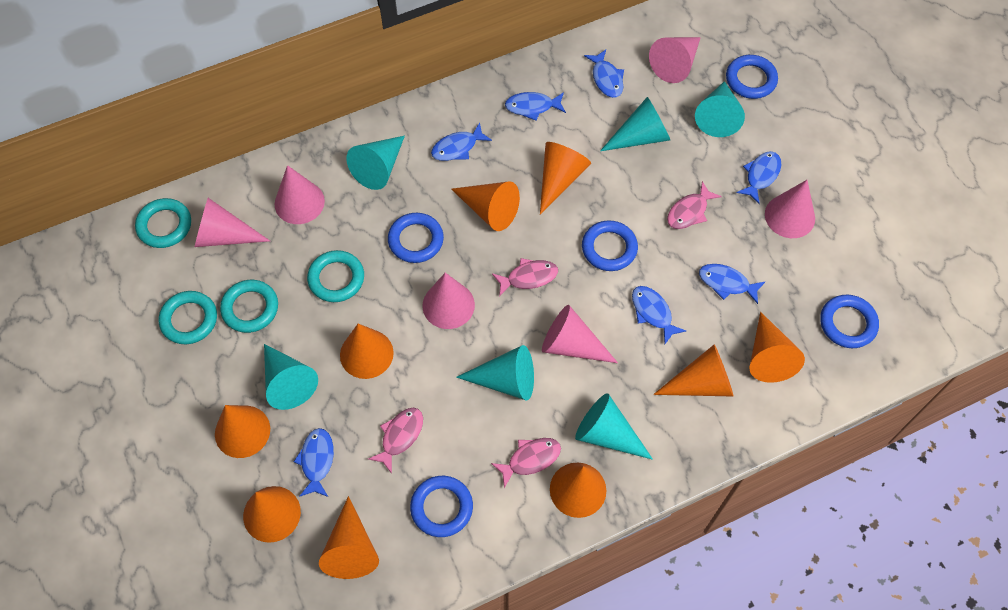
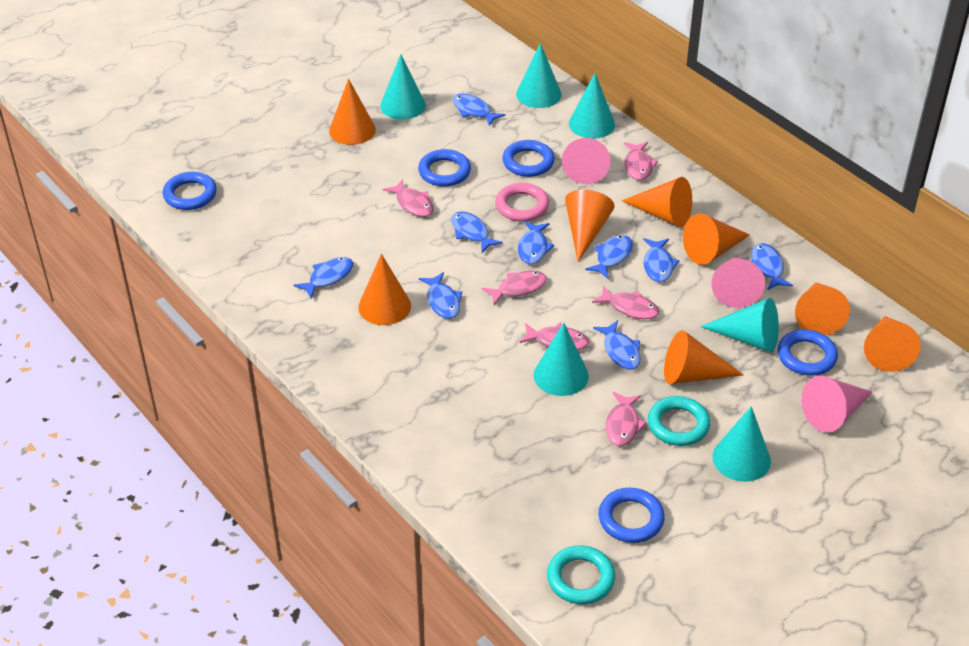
blue fish: 7 -> 9
orange cone: 9 -> 8
pink cone: 6 -> 3
pink fish: 4 -> 6
pink ring: 0 -> 1
turquoise ring: 4 -> 2

